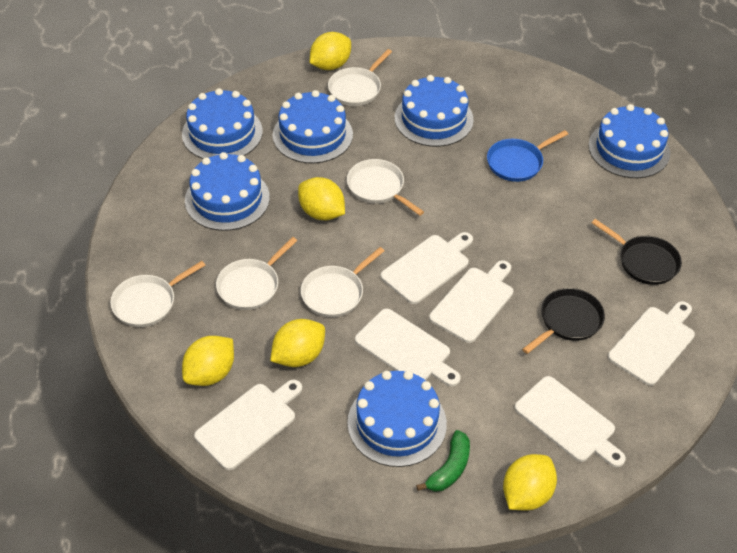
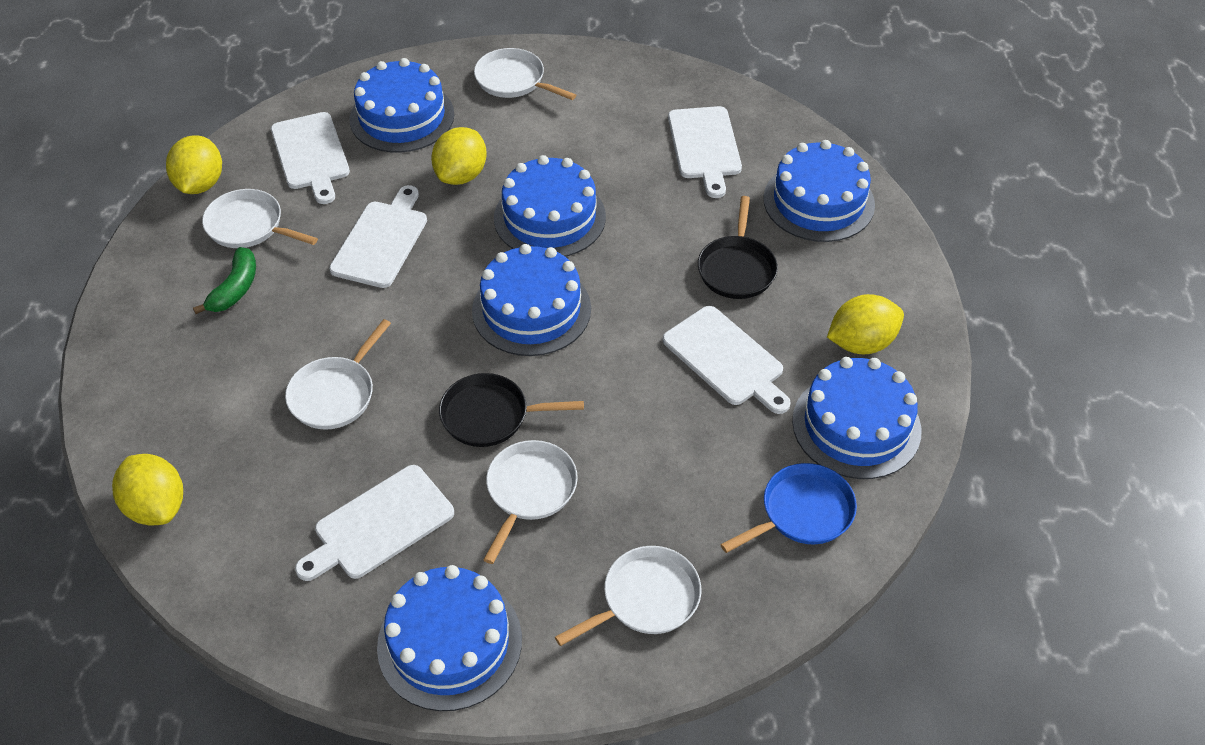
white cutting board: 6 -> 5
yellow lemon: 5 -> 4

